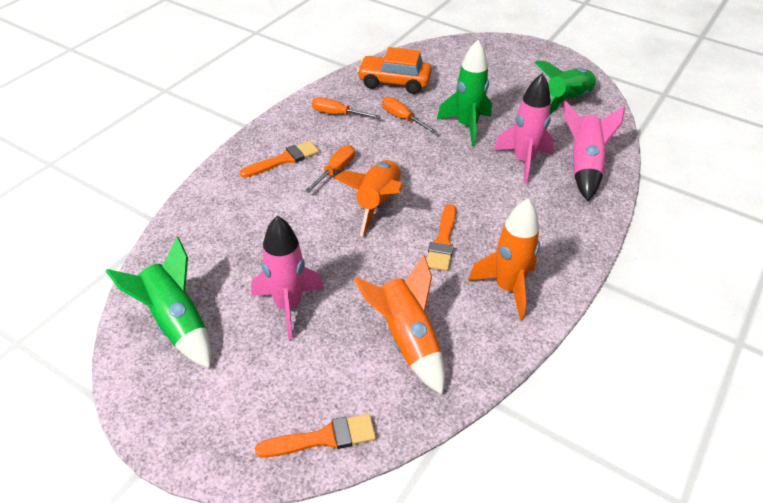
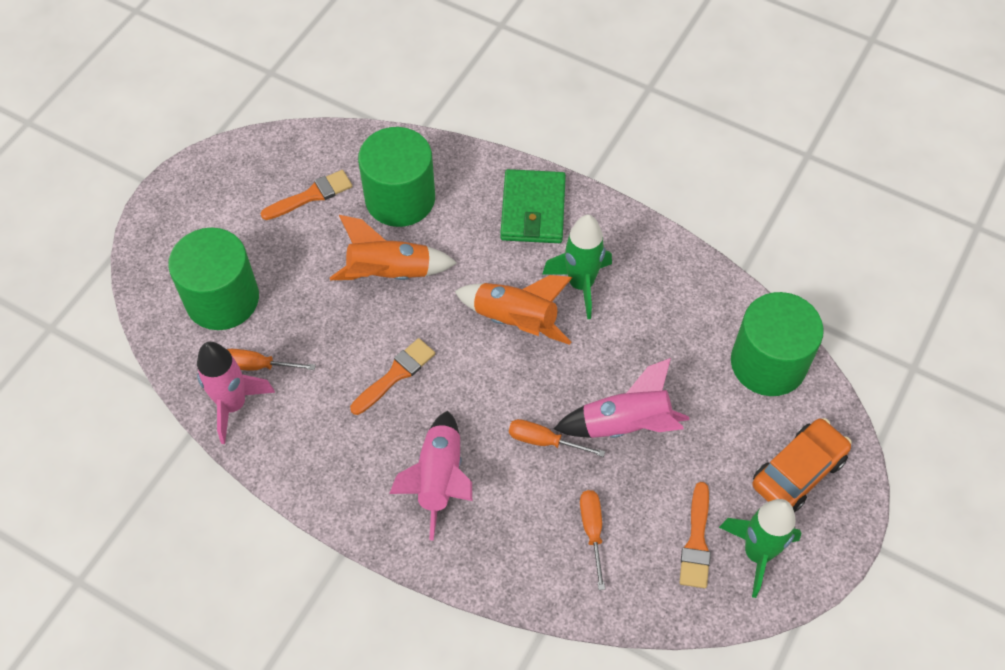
green cylinder: 0 -> 3
green rocket: 3 -> 2
green wallet: 0 -> 1
orange rocket: 3 -> 2

